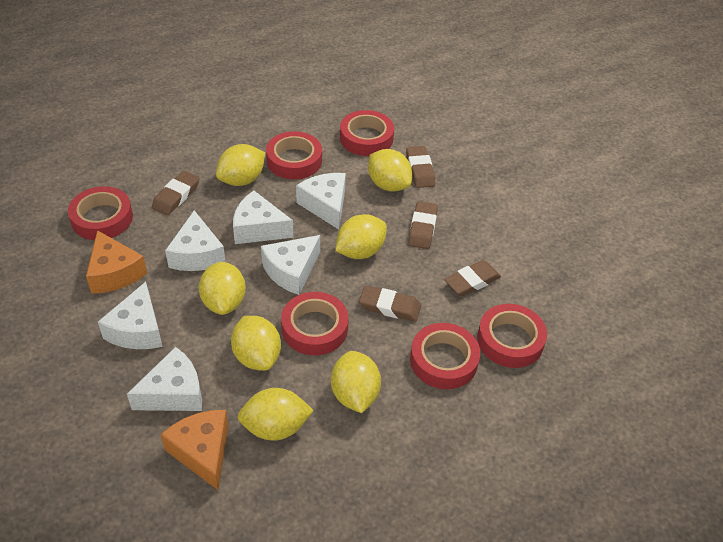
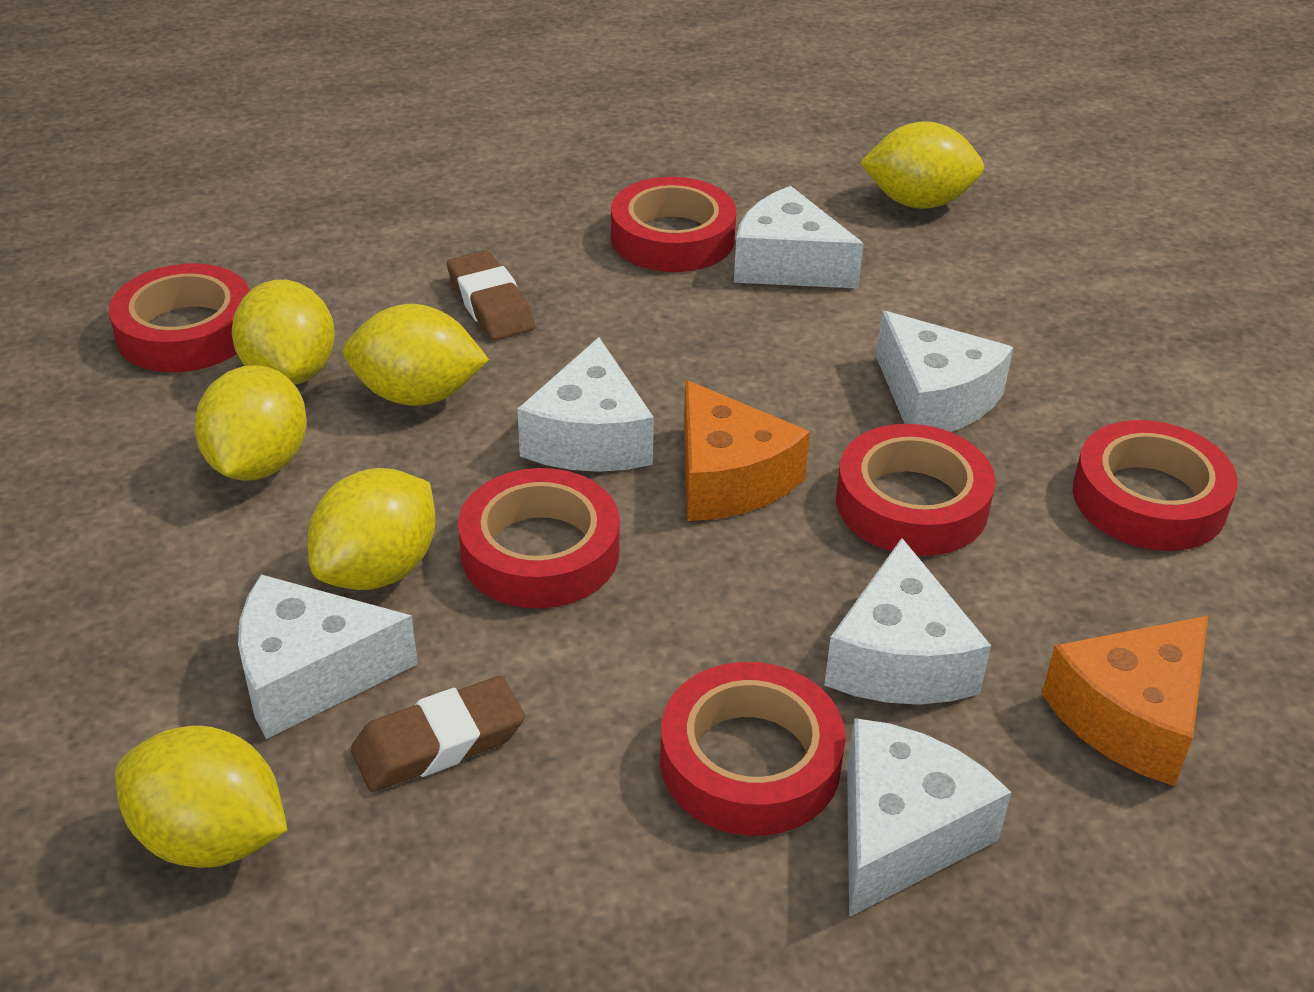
brown eraser: 5 -> 2
yellow lemon: 7 -> 6

